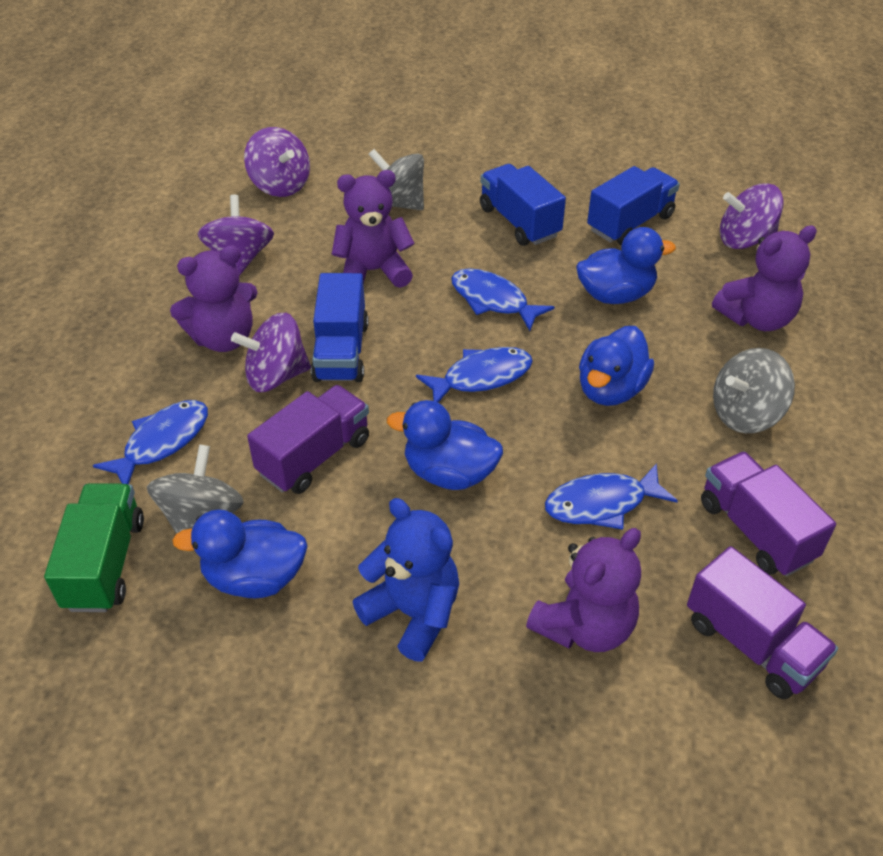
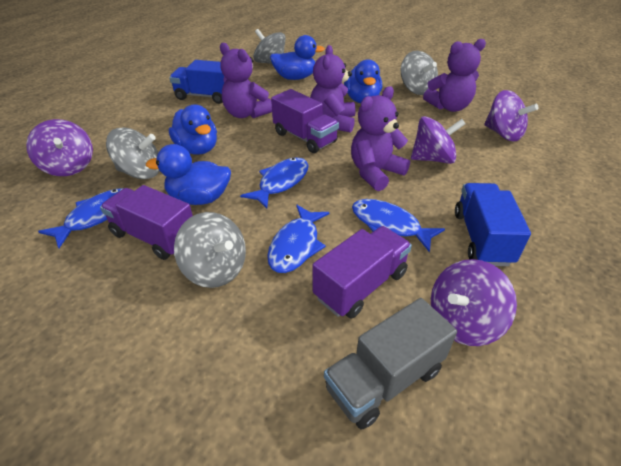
blue teddy bear: 1 -> 0
blue truck: 3 -> 2
green truck: 1 -> 0
grey spinning top: 3 -> 4
grey truck: 0 -> 1

